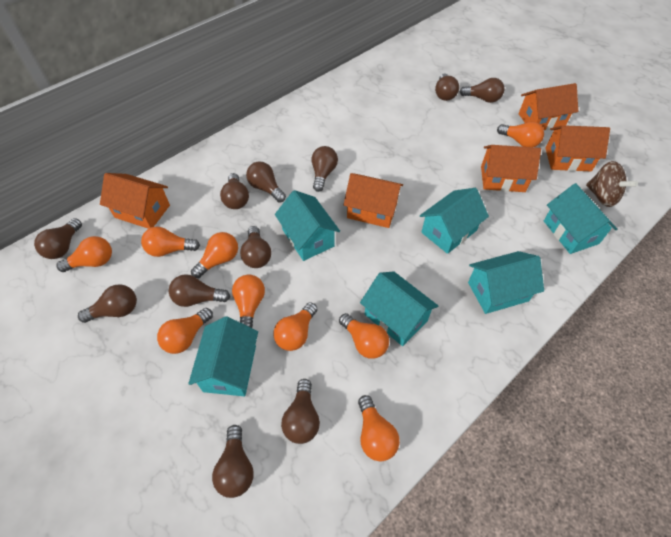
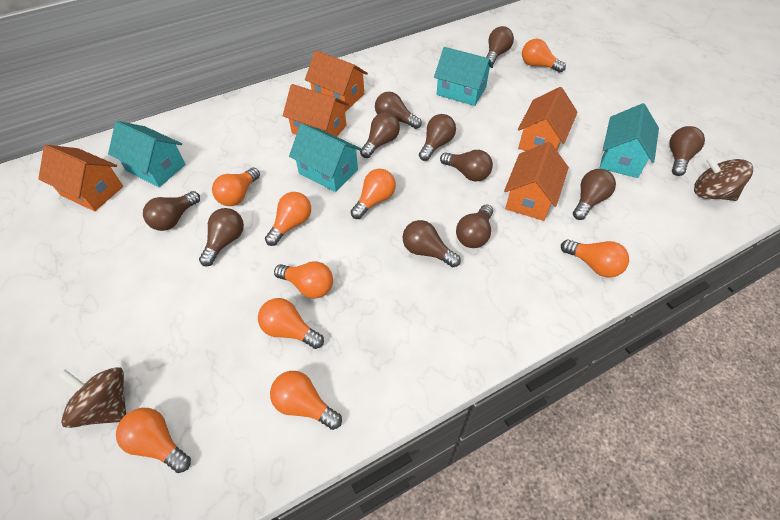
brown spinning top: 1 -> 2
turquoise house: 6 -> 4

